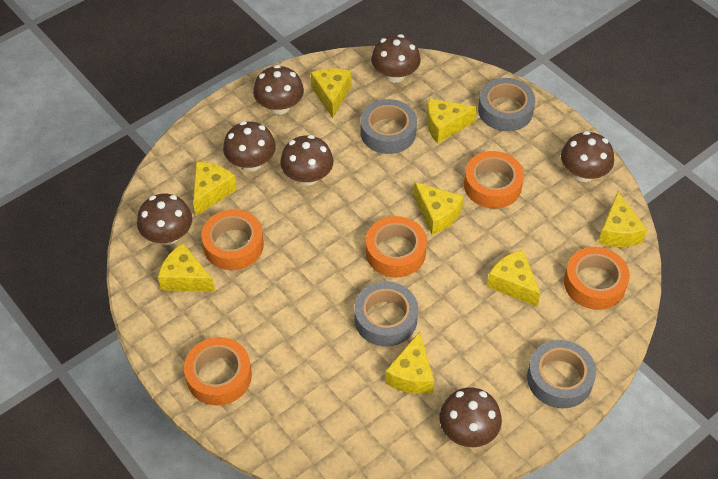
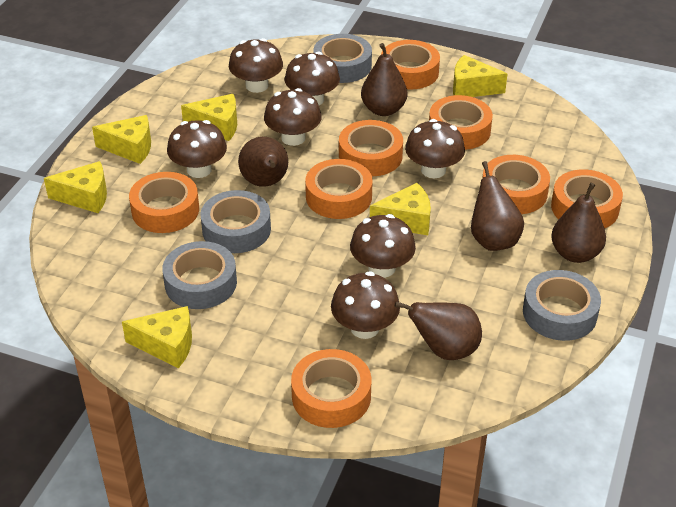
brown pear: 0 -> 5
orange tape: 5 -> 8
yellow cheese: 8 -> 6

